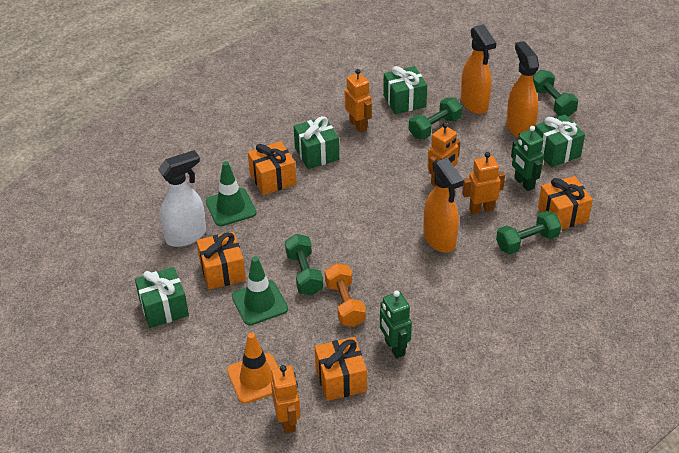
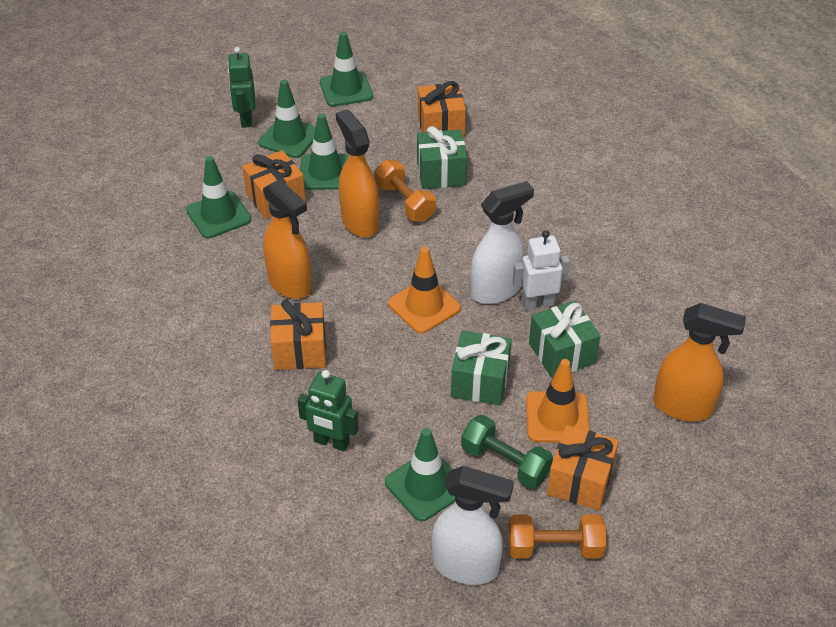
green dumbbell: 4 -> 1
green gift: 4 -> 3
green traffic cone: 2 -> 5
orange dumbbell: 1 -> 2
orange robot: 4 -> 0
orange traffic cone: 1 -> 2
white robot: 0 -> 1
white spray bottle: 1 -> 2

